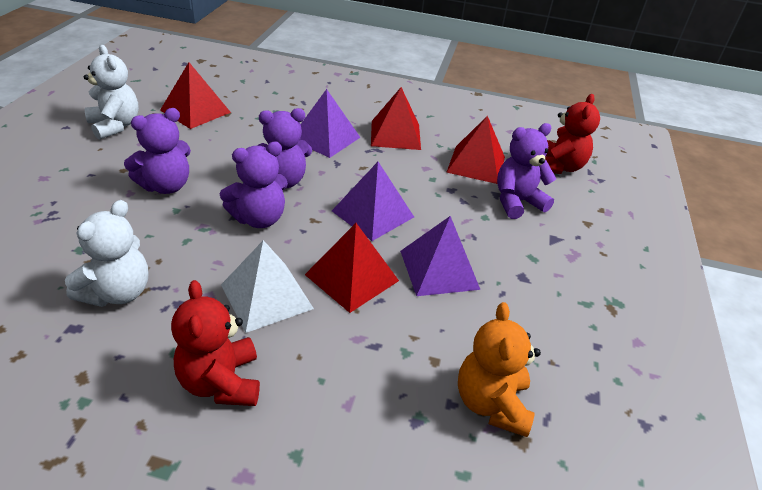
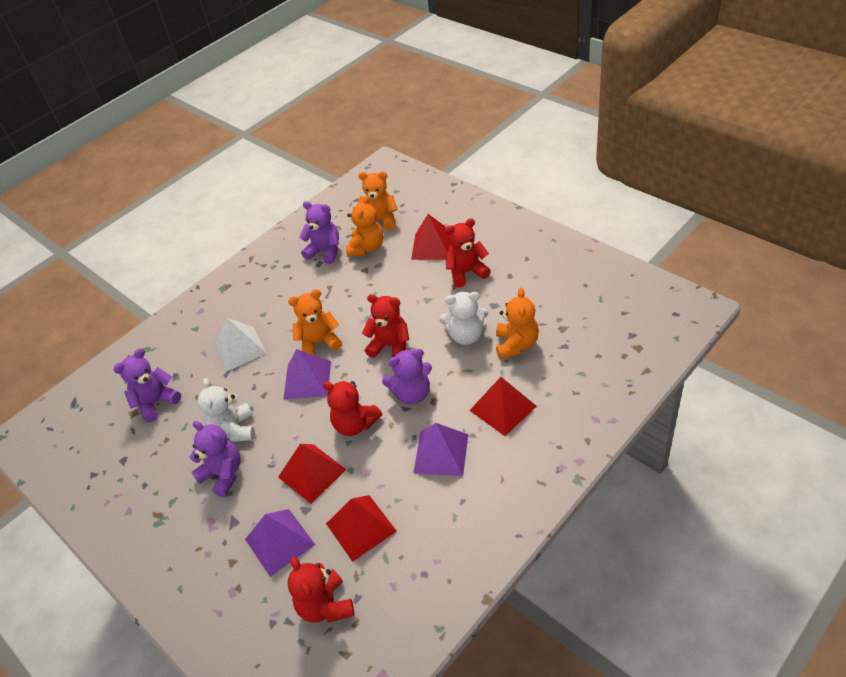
orange teddy bear: 1 -> 4
red teddy bear: 2 -> 4

